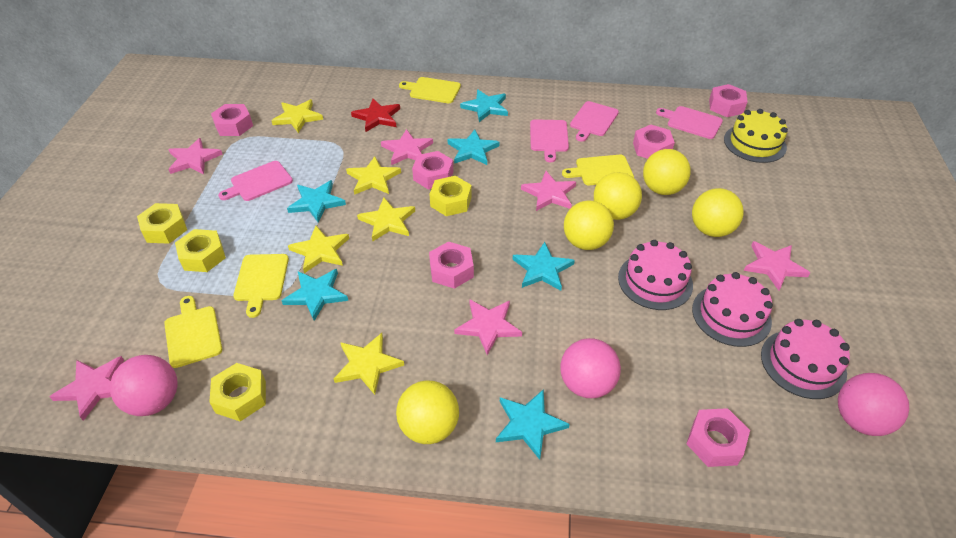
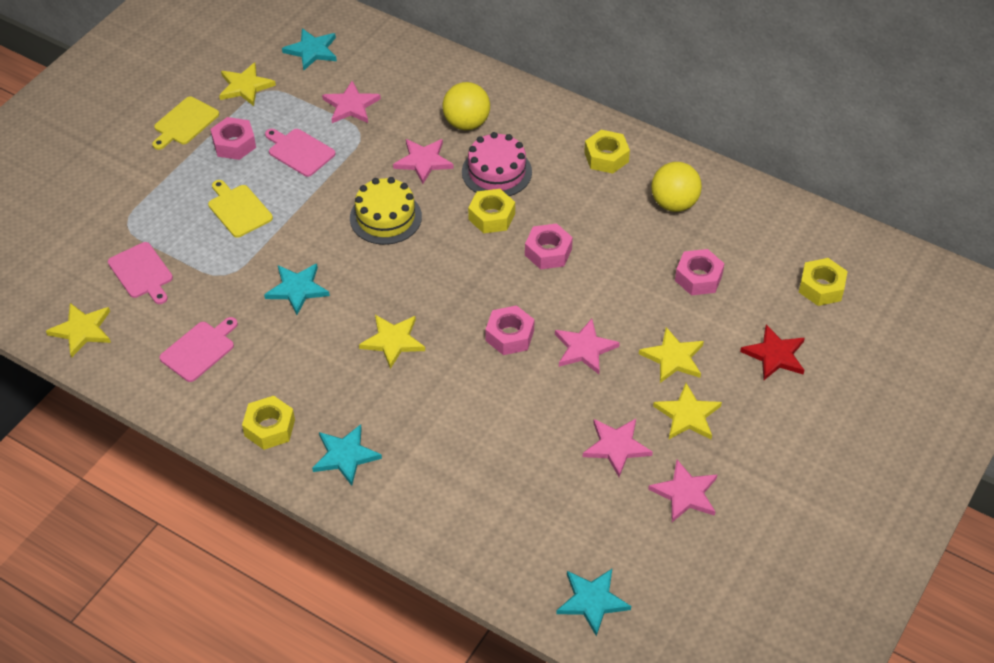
pink ball: 3 -> 0
pink cake: 3 -> 1
pink cutting board: 4 -> 3
pink nut: 6 -> 4
pink star: 6 -> 5
turquoise star: 6 -> 4
yellow ball: 5 -> 2
yellow cutting board: 4 -> 2

